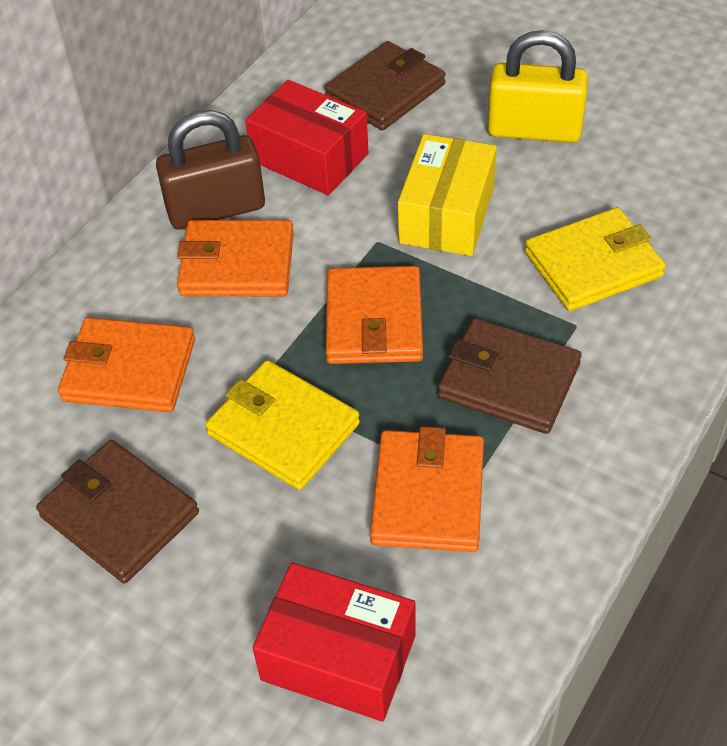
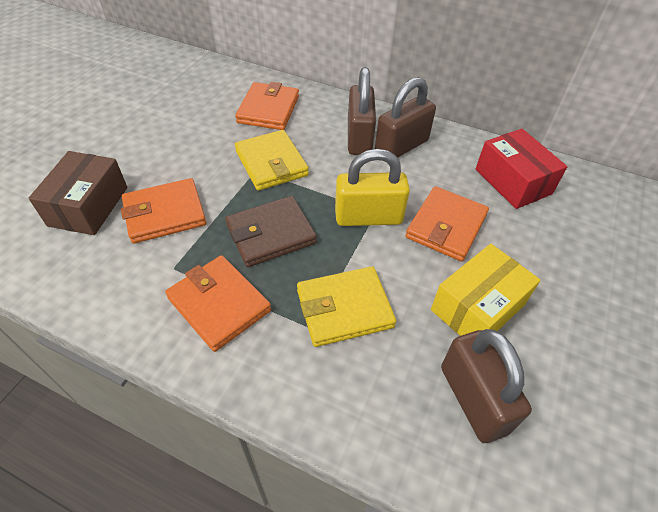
brown box: 0 -> 1
brown padlock: 1 -> 3
brown wallet: 3 -> 1
red box: 2 -> 1

